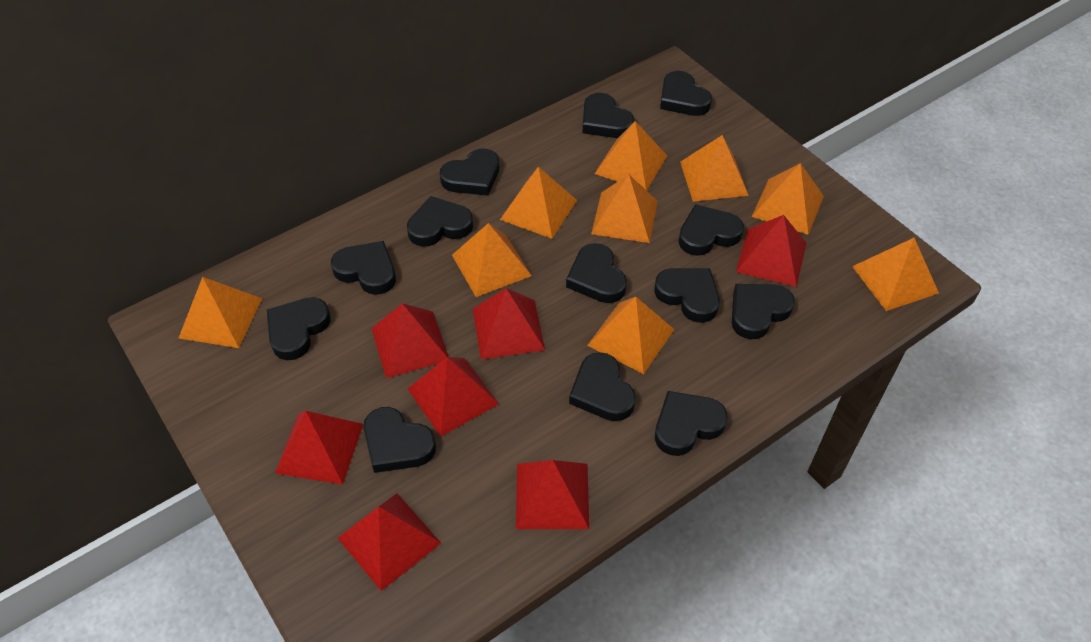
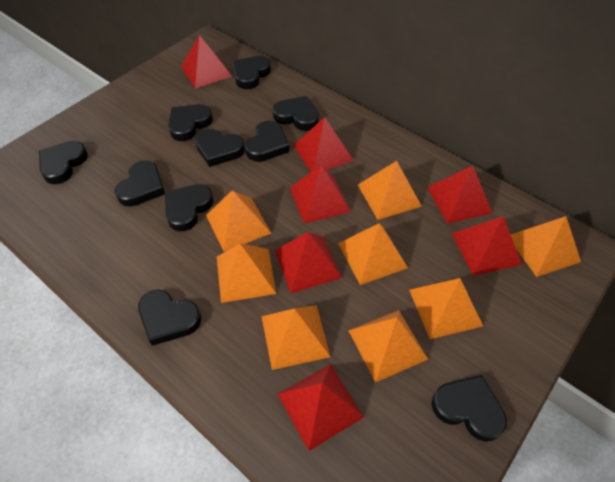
black heart: 13 -> 10
orange pyramid: 9 -> 8

